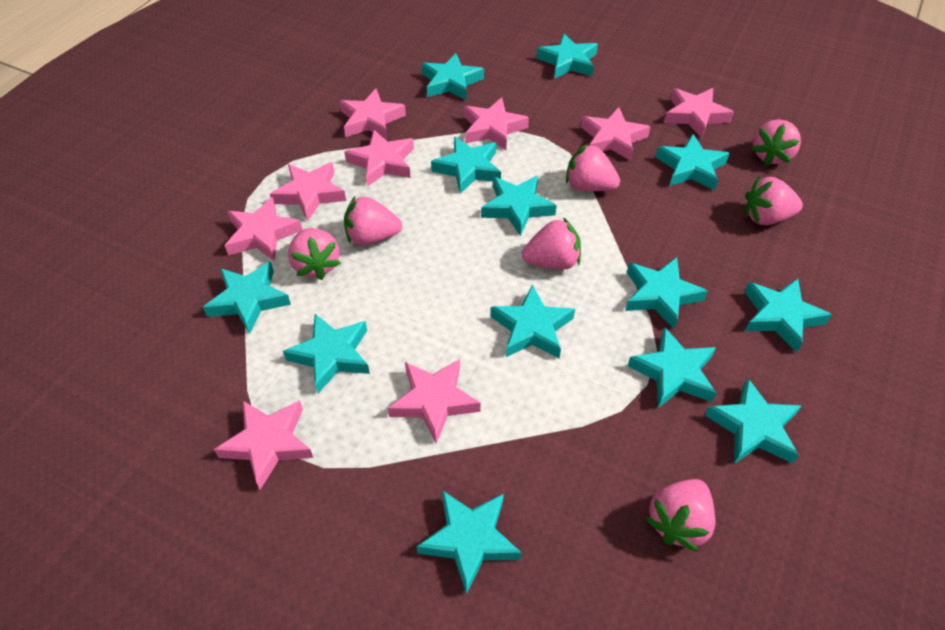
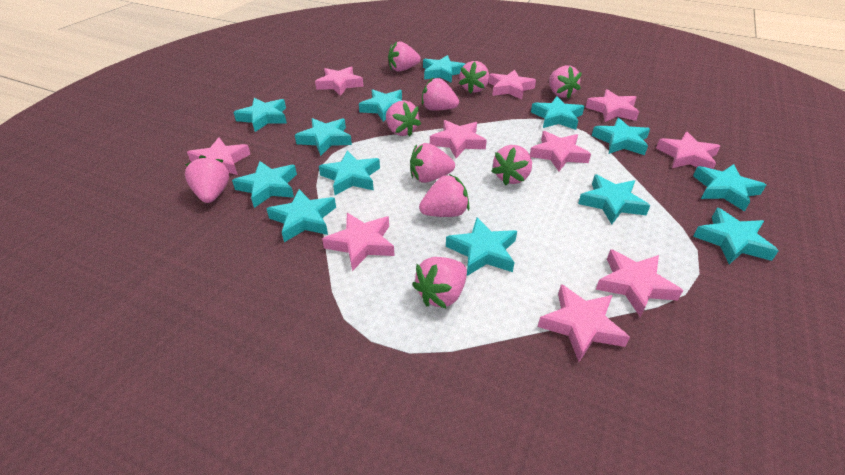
pink star: 9 -> 10
pink strawberry: 7 -> 10

